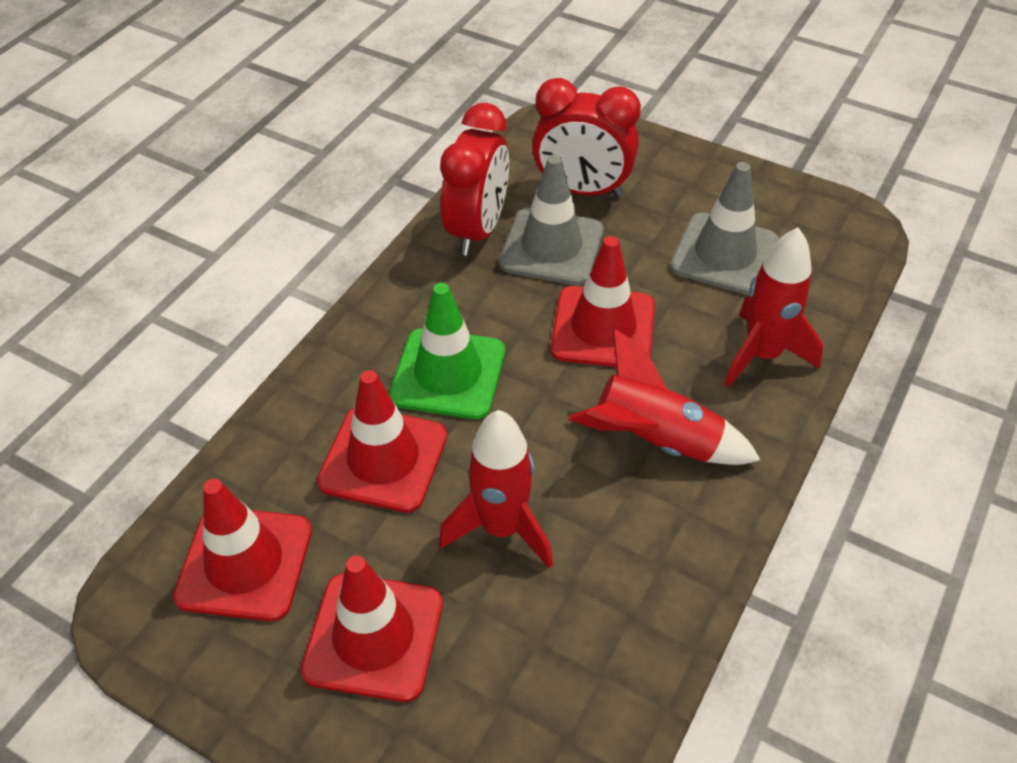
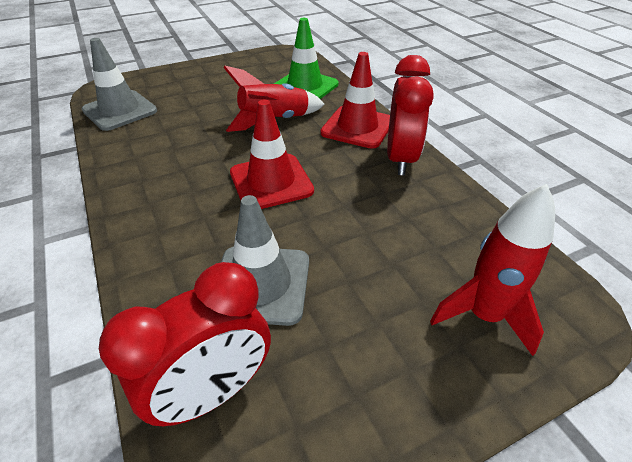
red rocket: 3 -> 2
red traffic cone: 4 -> 2

